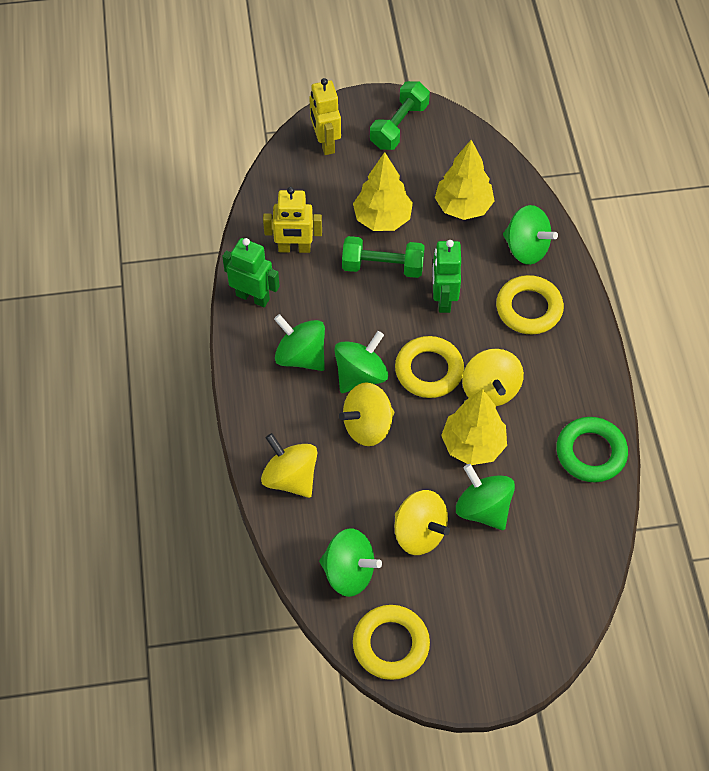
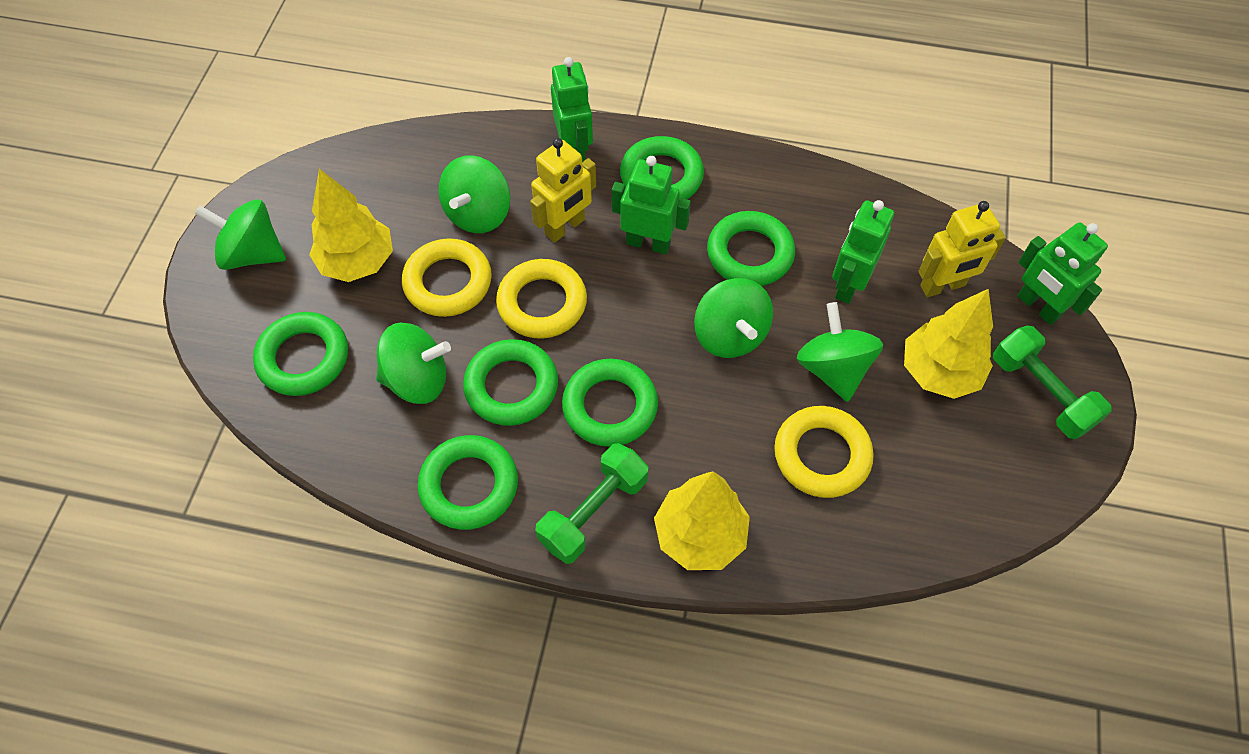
green ring: 1 -> 6
green robot: 2 -> 4
yellow spinning top: 4 -> 0

